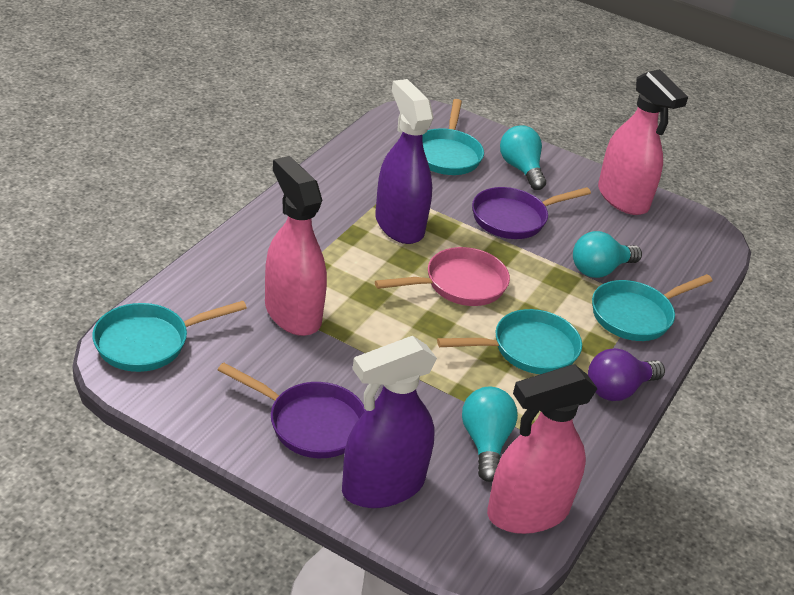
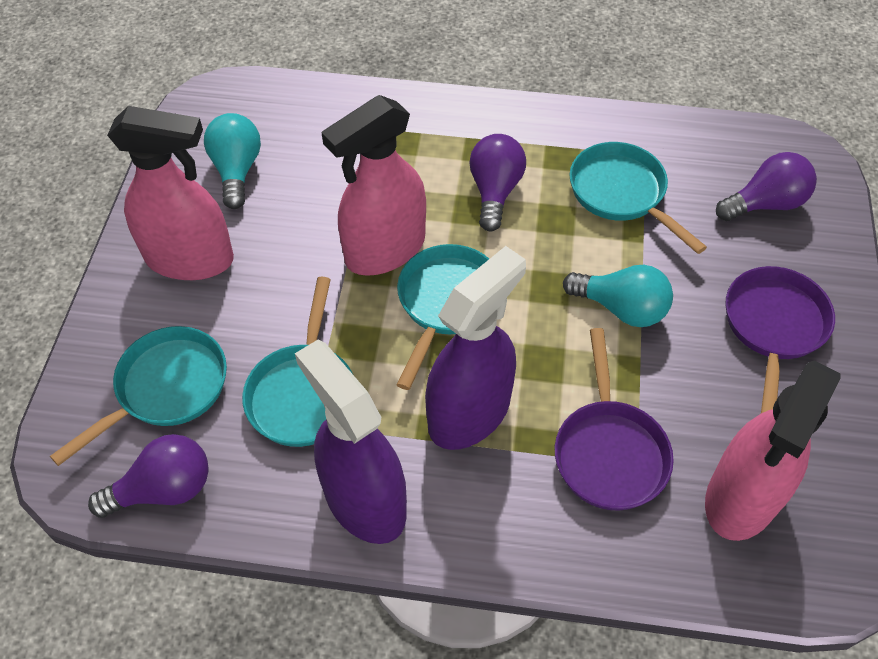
pink pan: 1 -> 0
purple light bulb: 1 -> 3
turquoise light bulb: 3 -> 2

